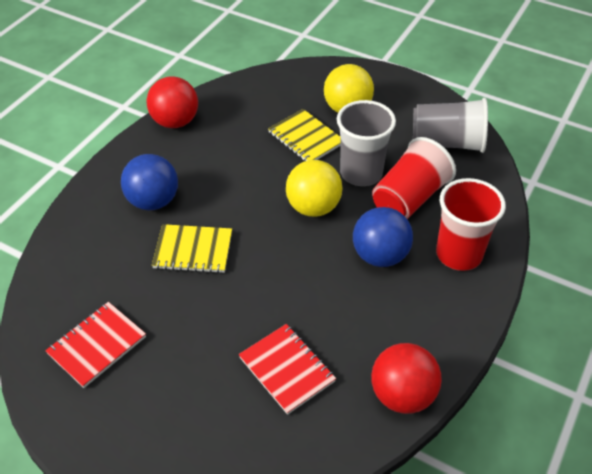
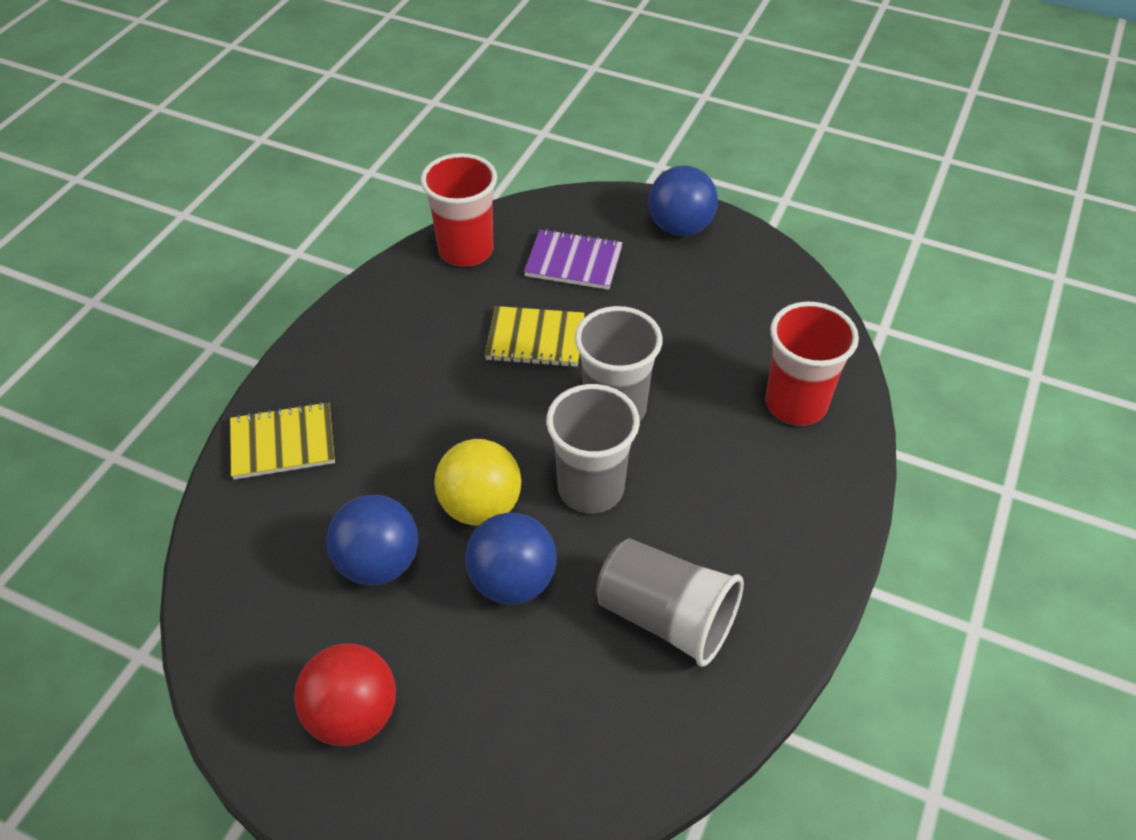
blue ball: 2 -> 3
grey cup: 2 -> 3
purple notebook: 0 -> 1
red ball: 2 -> 1
red notebook: 2 -> 0
yellow ball: 2 -> 1

